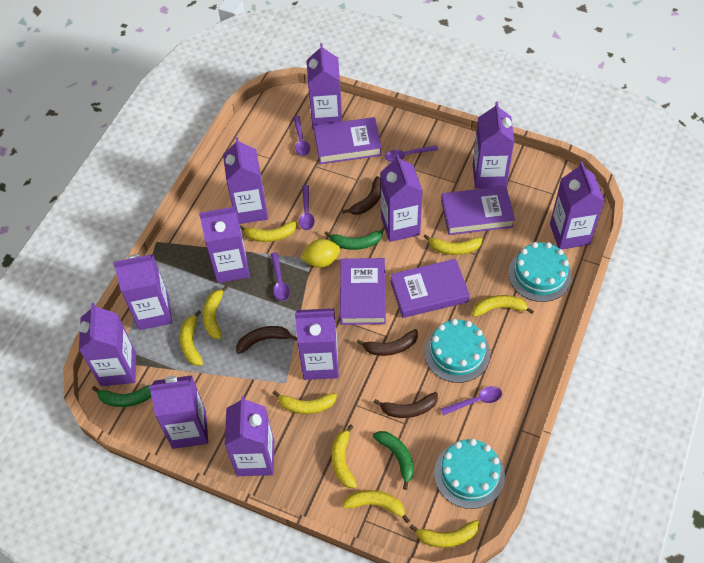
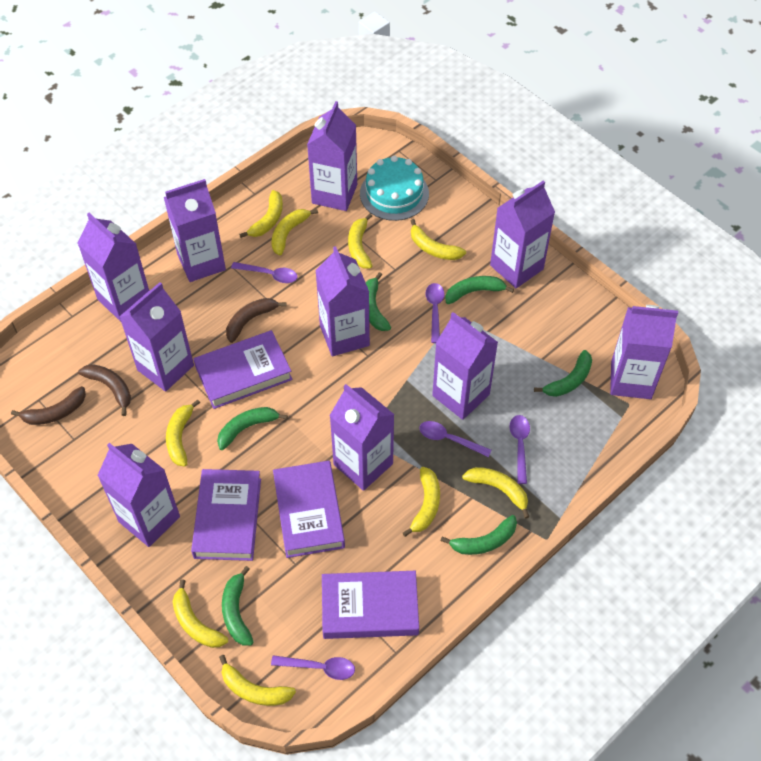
brown banana: 4 -> 3
green banana: 3 -> 6
purple carton: 11 -> 10
turquoise cake: 3 -> 1
yellow lemon: 1 -> 0

